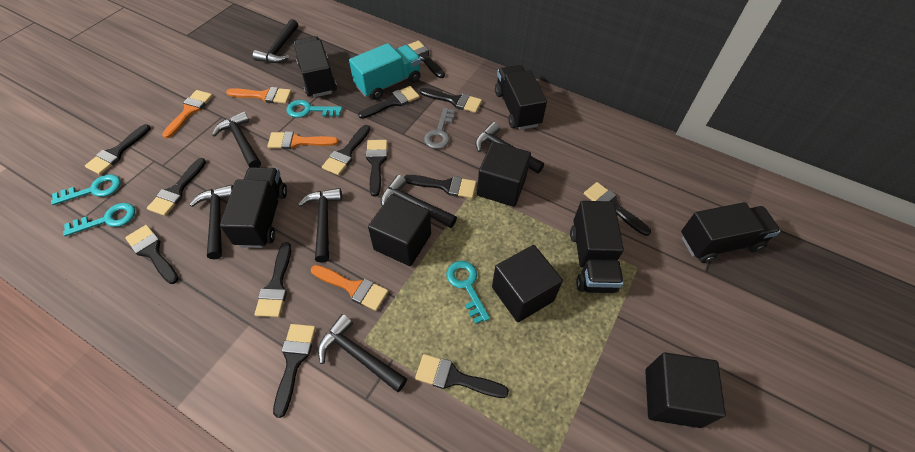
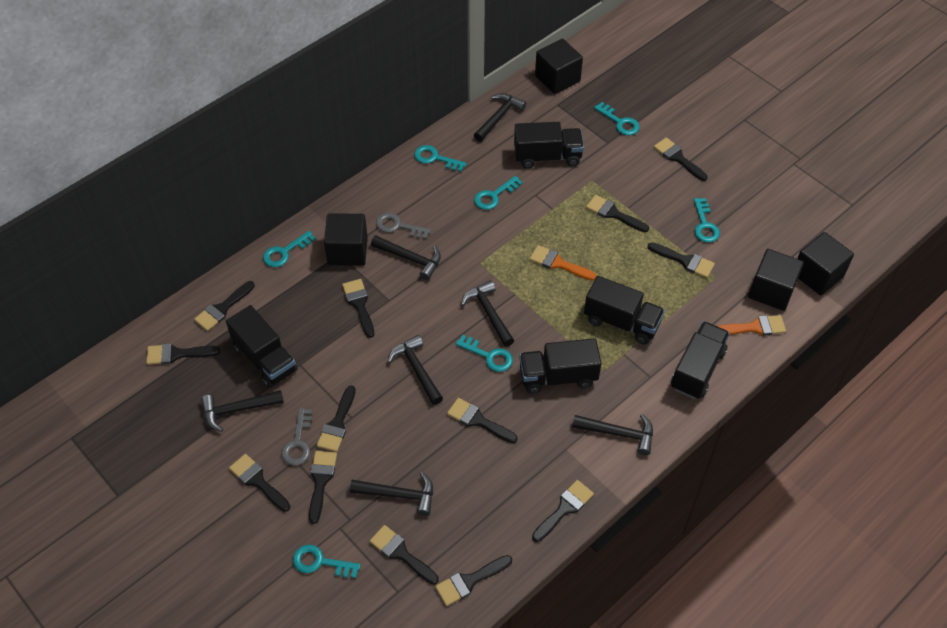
grey key: 1 -> 2
orange brush: 4 -> 2
turquoise key: 4 -> 7
turquoise truck: 1 -> 0

